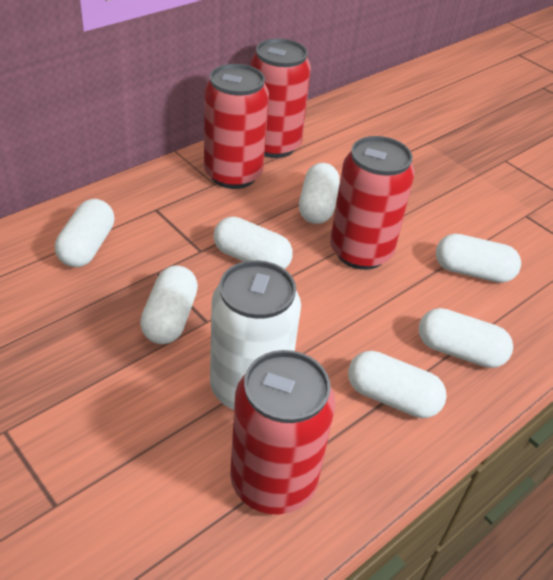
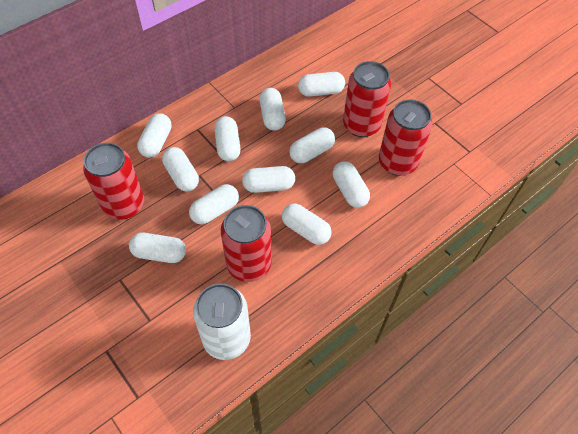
white capsule: 7 -> 11

